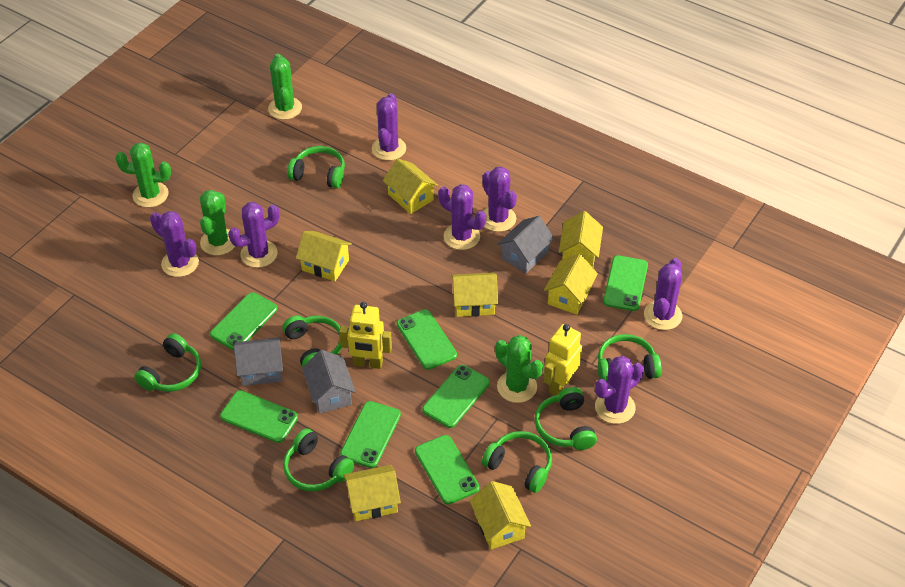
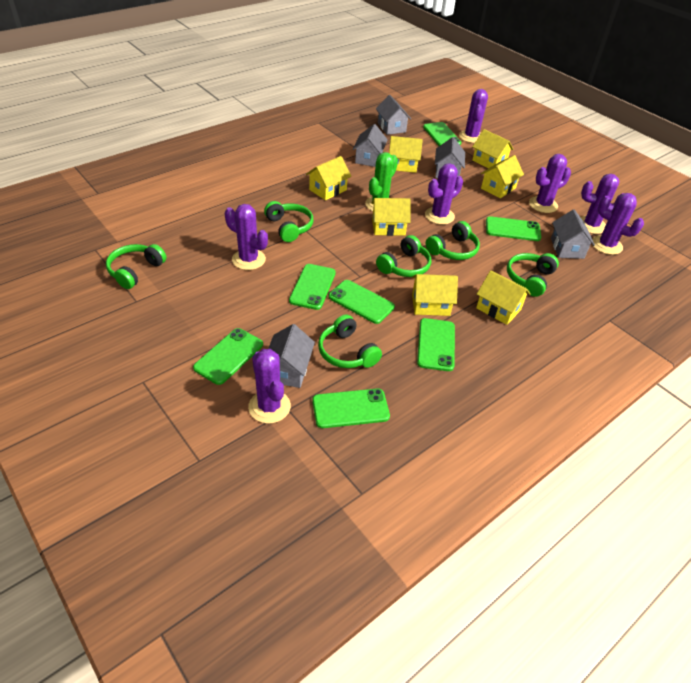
green cactus: 4 -> 1
green headphones: 7 -> 6
grey house: 3 -> 5
yellow robot: 2 -> 0

